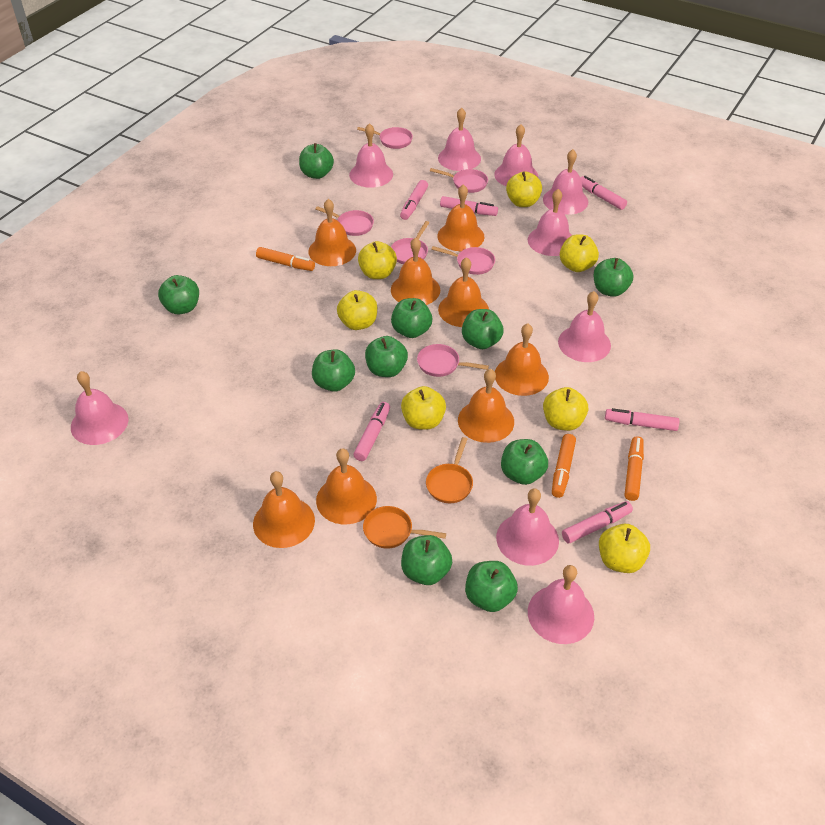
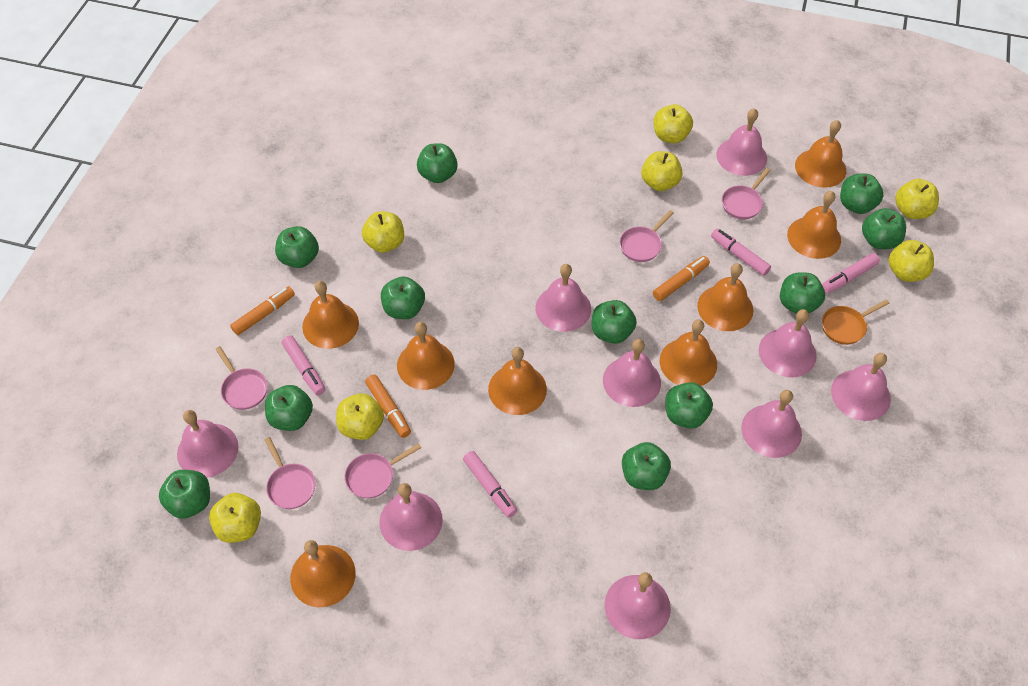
green apple: 10 -> 11
orange pan: 2 -> 1
pink marker: 6 -> 4
pink pan: 6 -> 5

